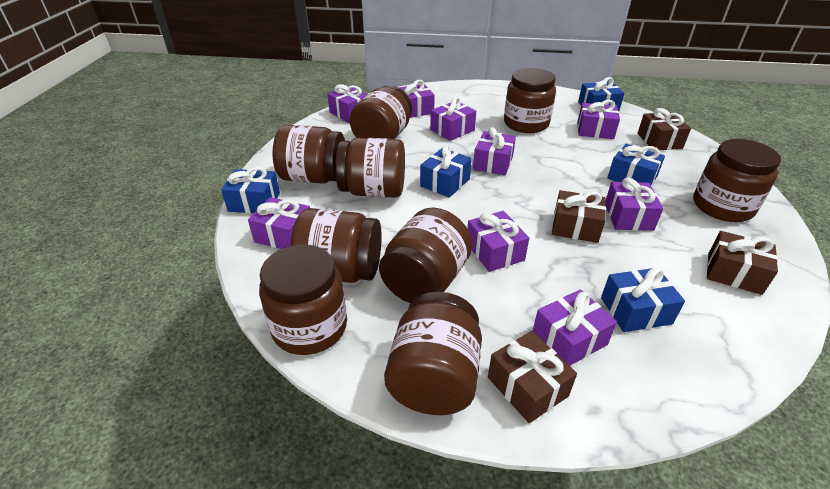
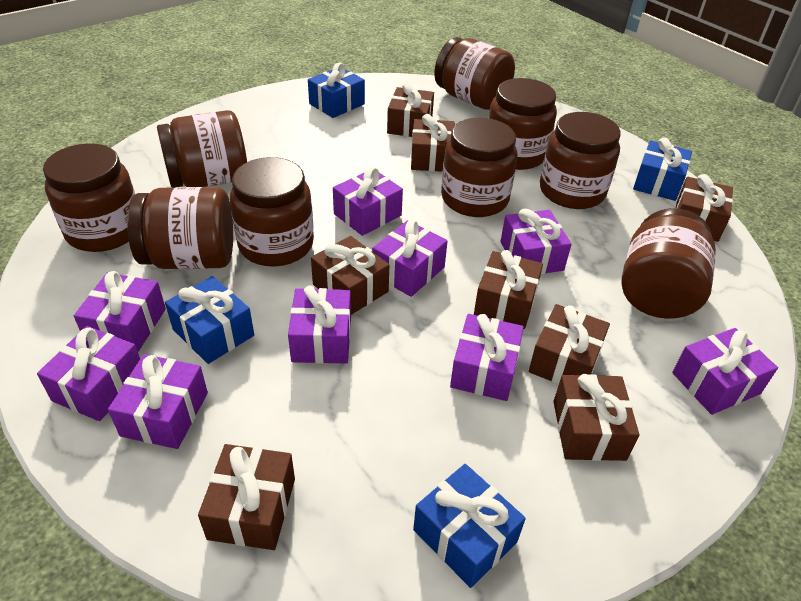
blue gift: 5 -> 4
brown gift: 4 -> 8

